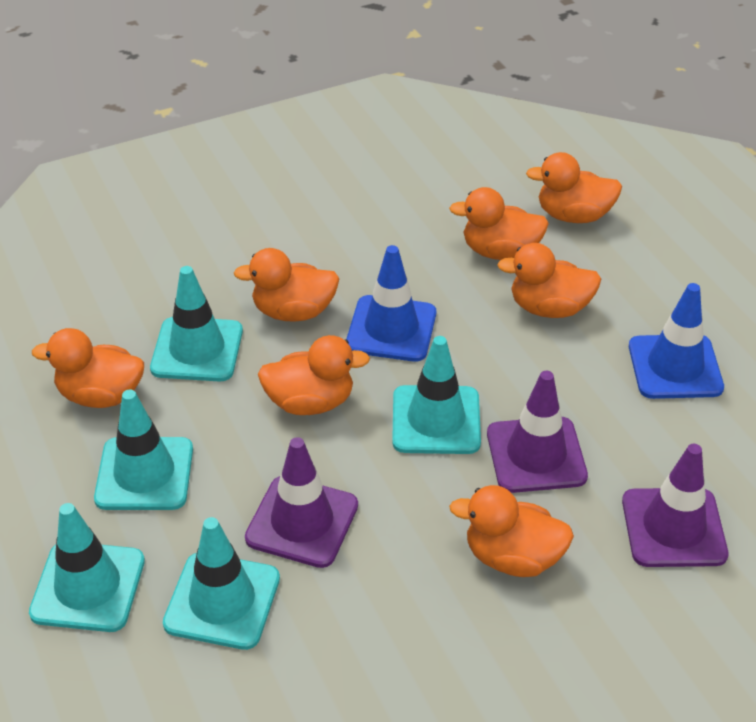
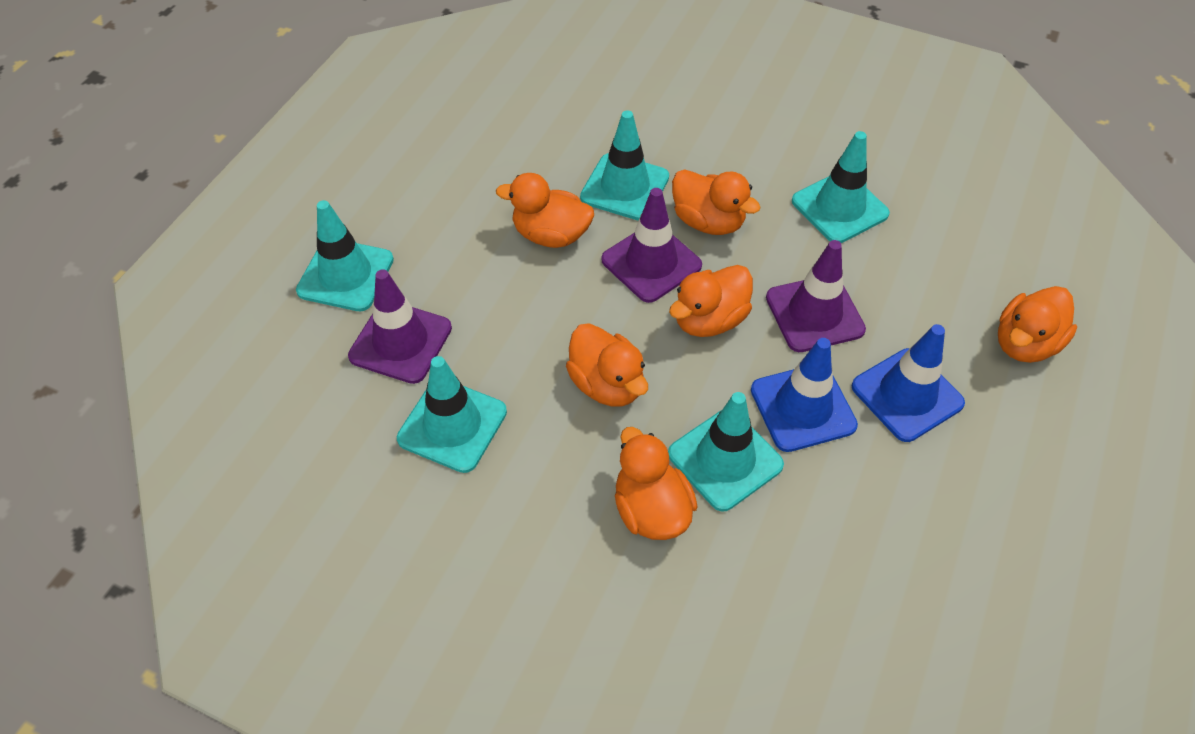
orange duck: 7 -> 6

